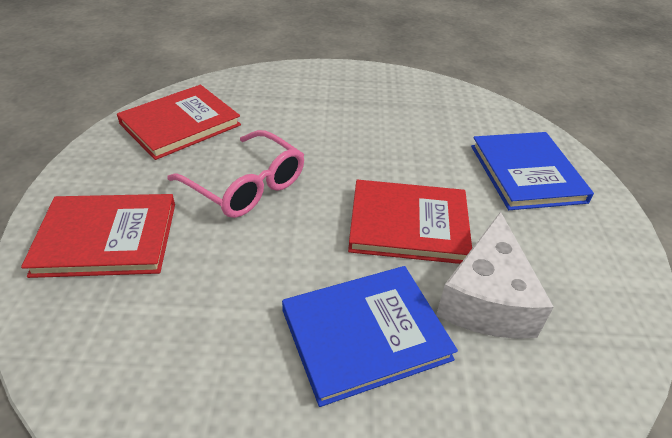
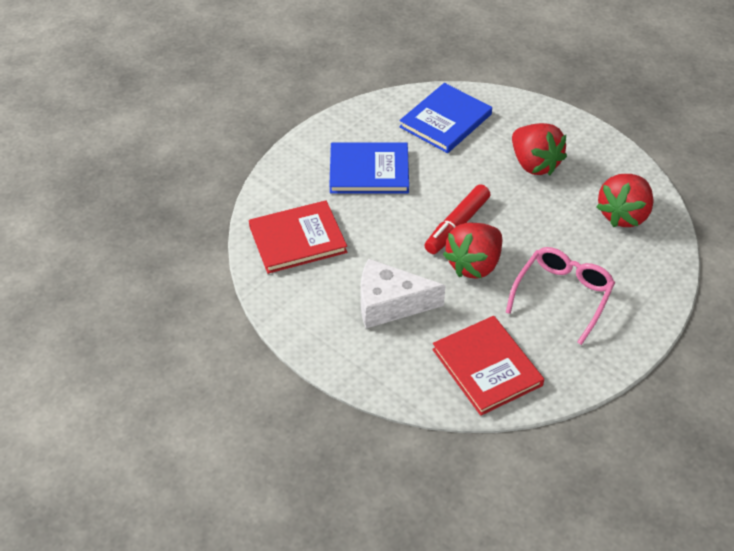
red book: 3 -> 2
red marker: 0 -> 1
red strawberry: 0 -> 3

